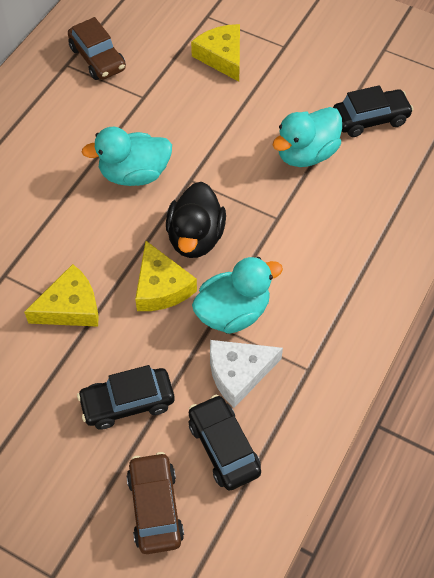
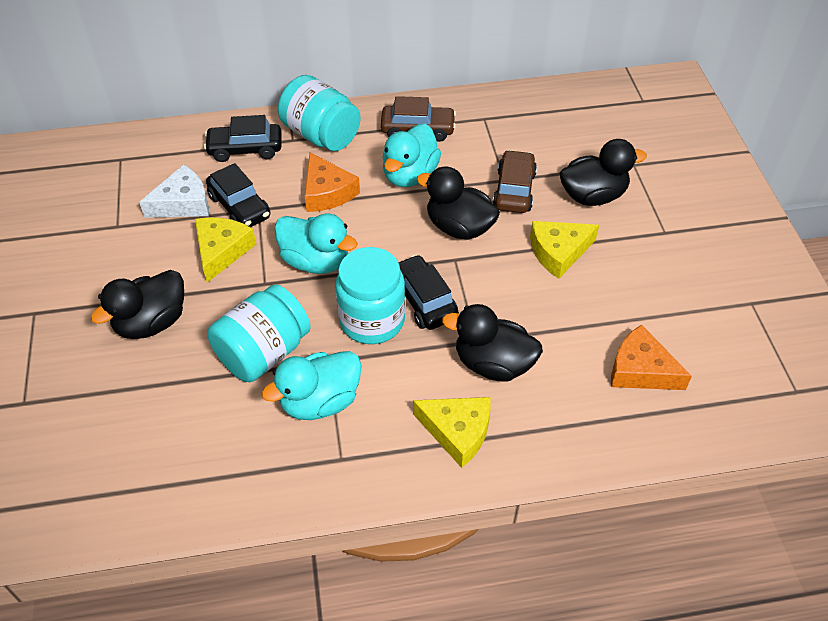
black duck: 1 -> 4
orange cheese: 0 -> 2
turquoise jar: 0 -> 3

